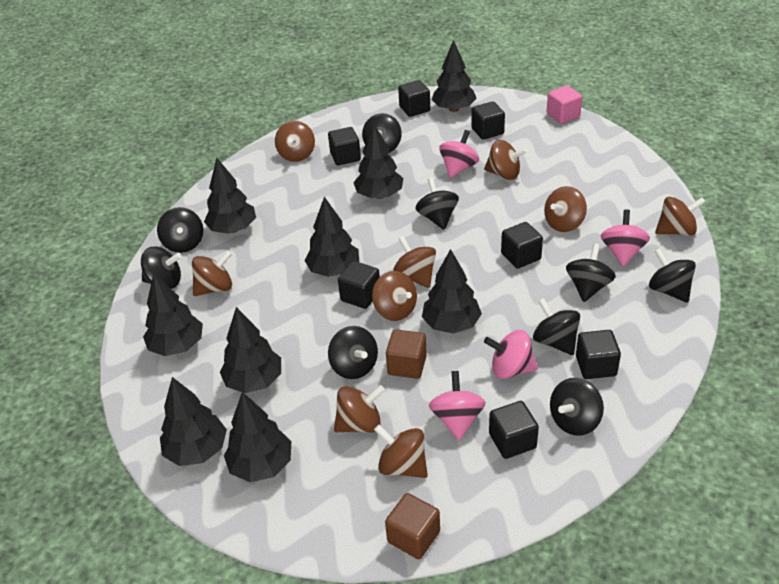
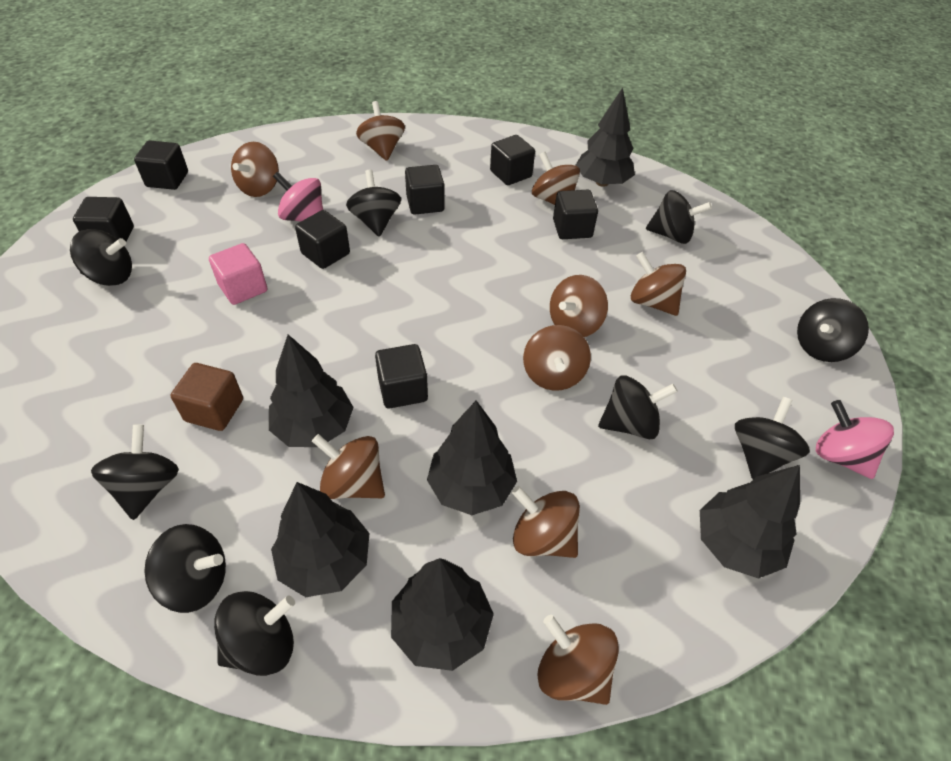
black tree: 9 -> 6
brown cube: 2 -> 1
pink spinning top: 4 -> 2

